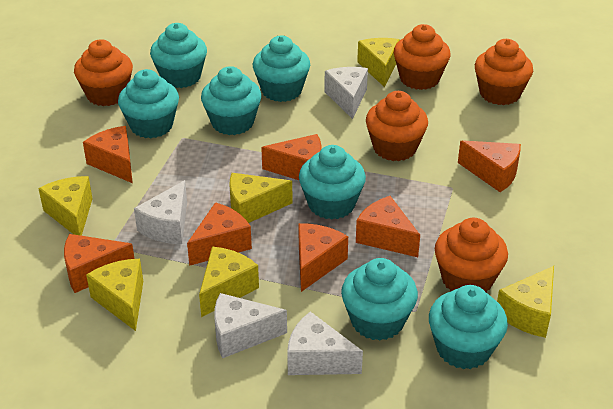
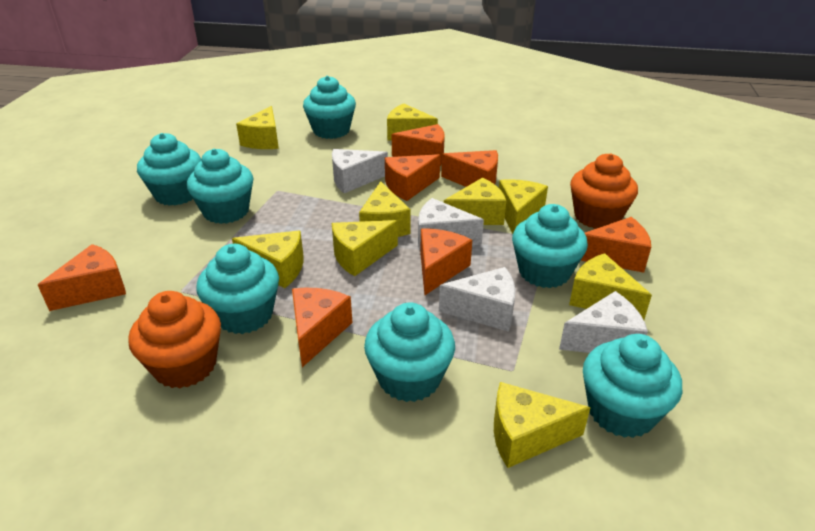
orange cupcake: 5 -> 2
yellow cheese: 6 -> 9

